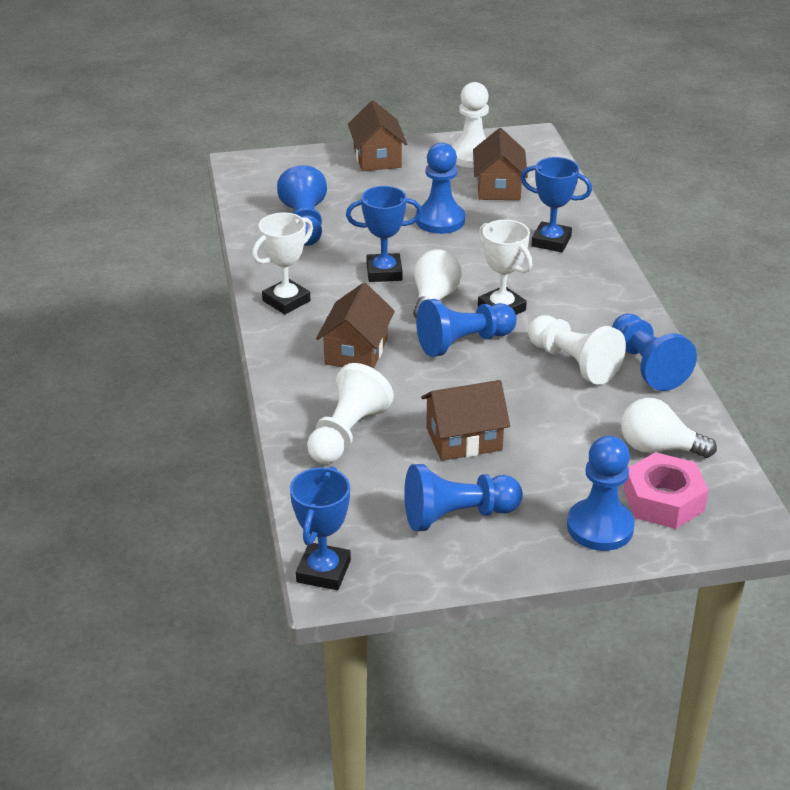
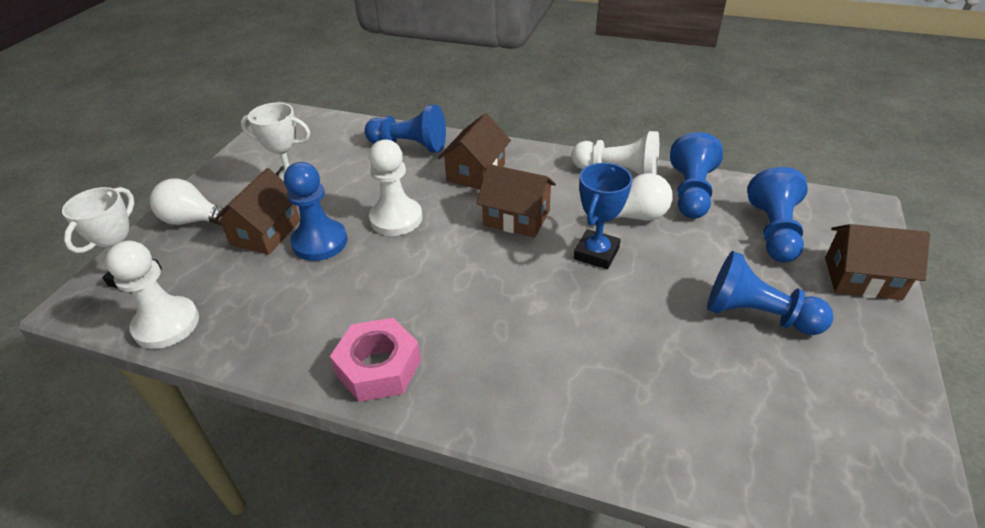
blue pawn: 6 -> 5
blue trophy: 3 -> 1

